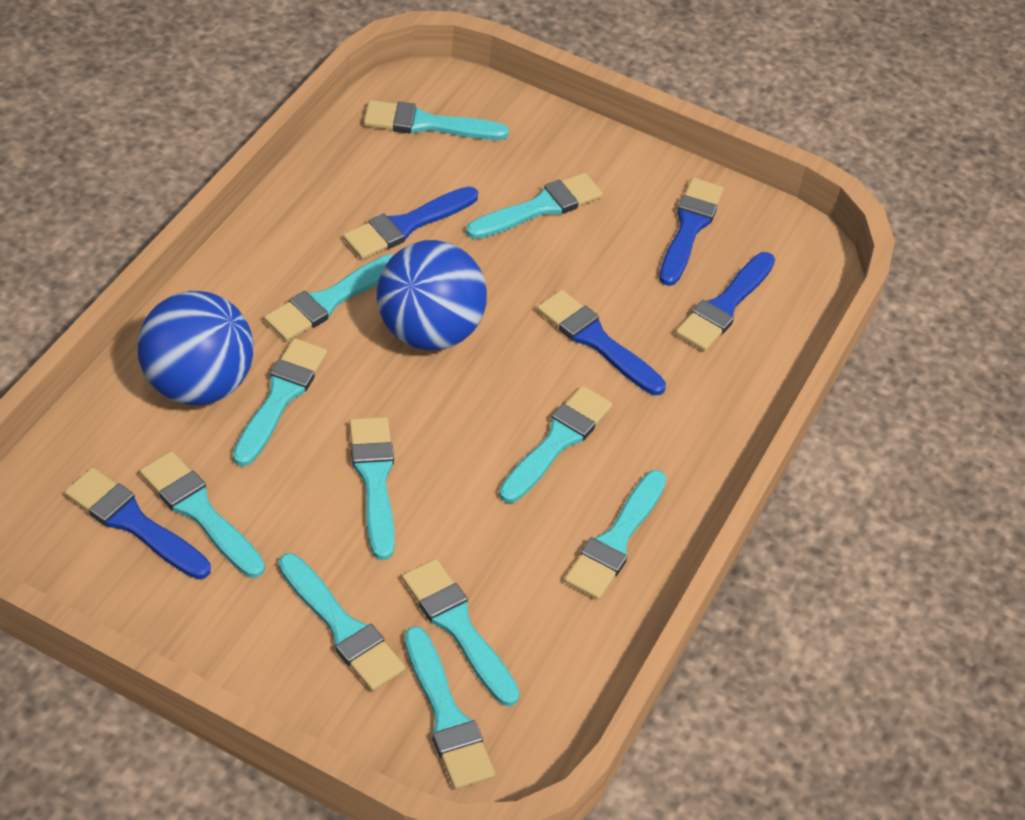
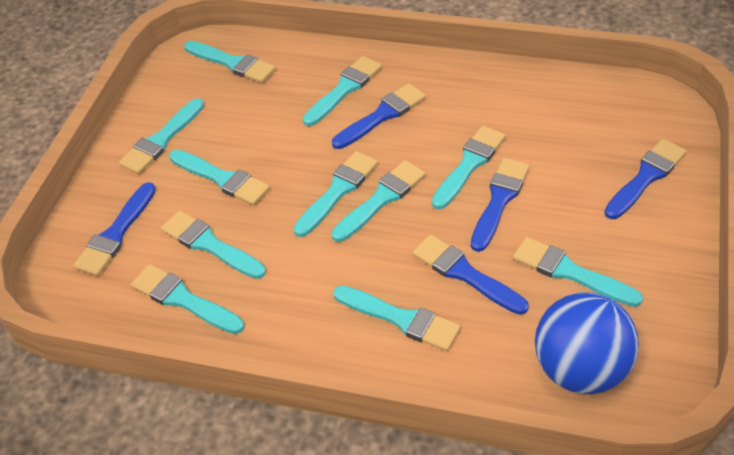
blue ball: 2 -> 1

